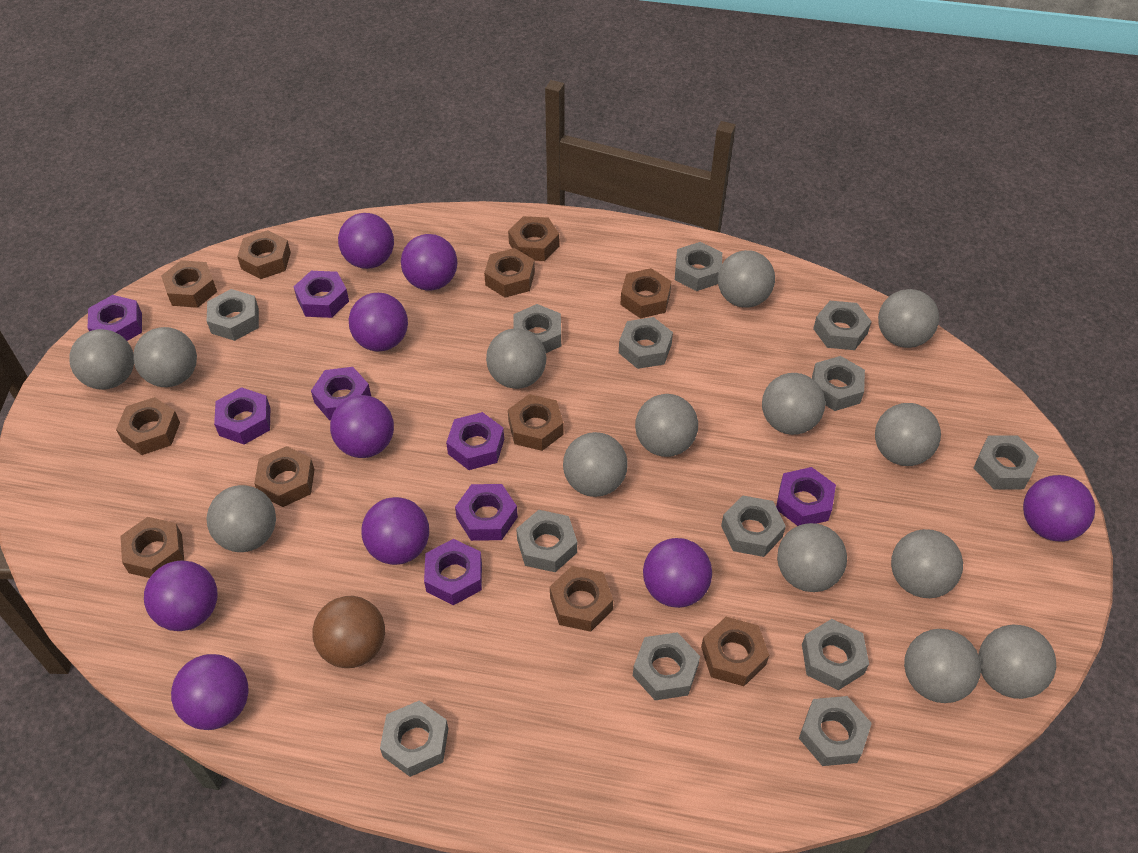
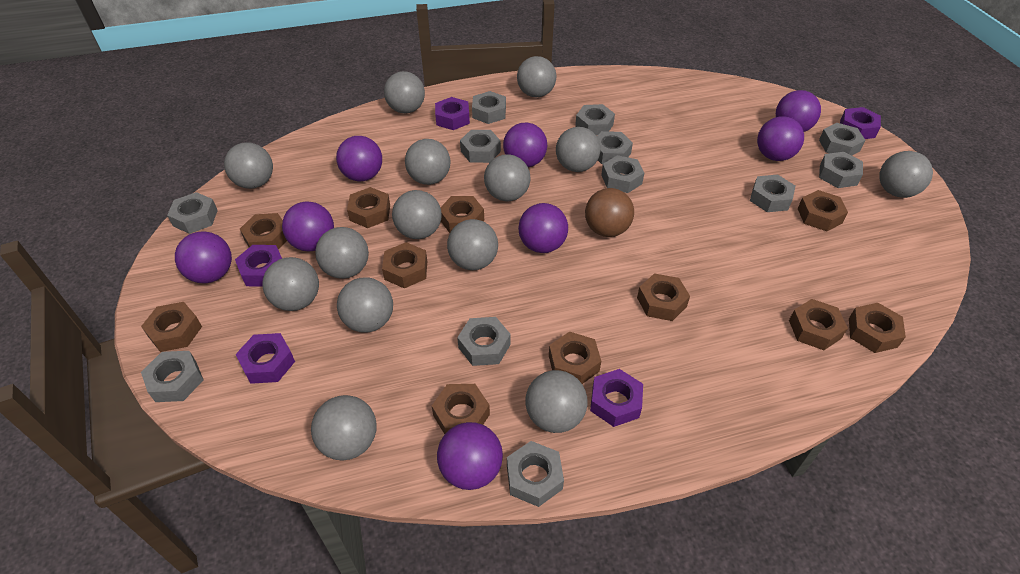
grey nut: 13 -> 12
purple ball: 9 -> 8
purple nut: 8 -> 5

